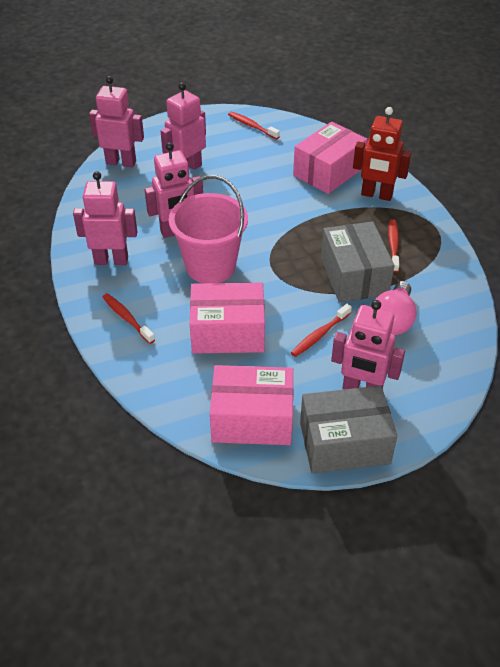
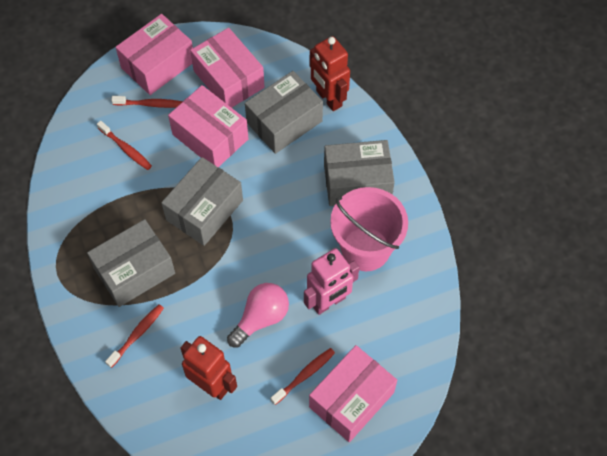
grey box: 2 -> 4
pink box: 3 -> 4
pink robot: 5 -> 1
red robot: 1 -> 2

